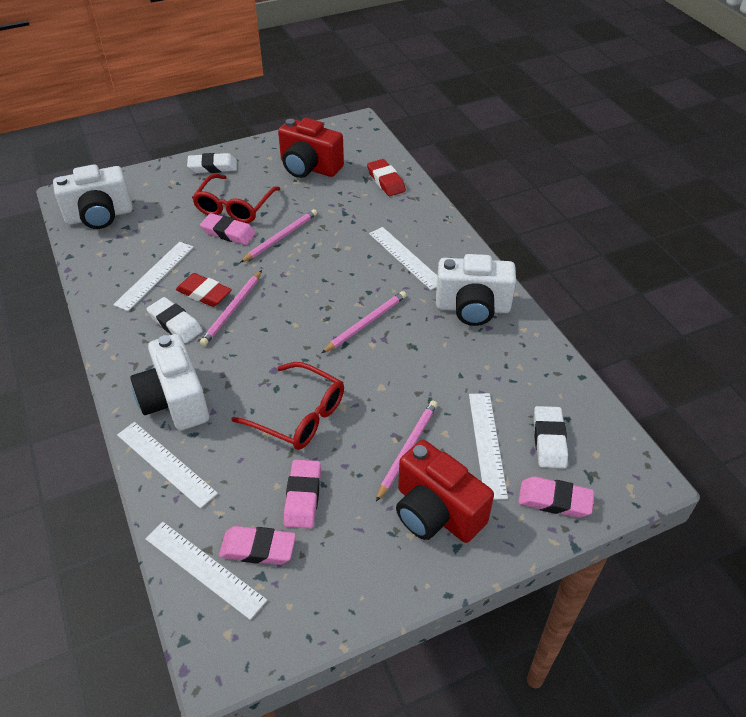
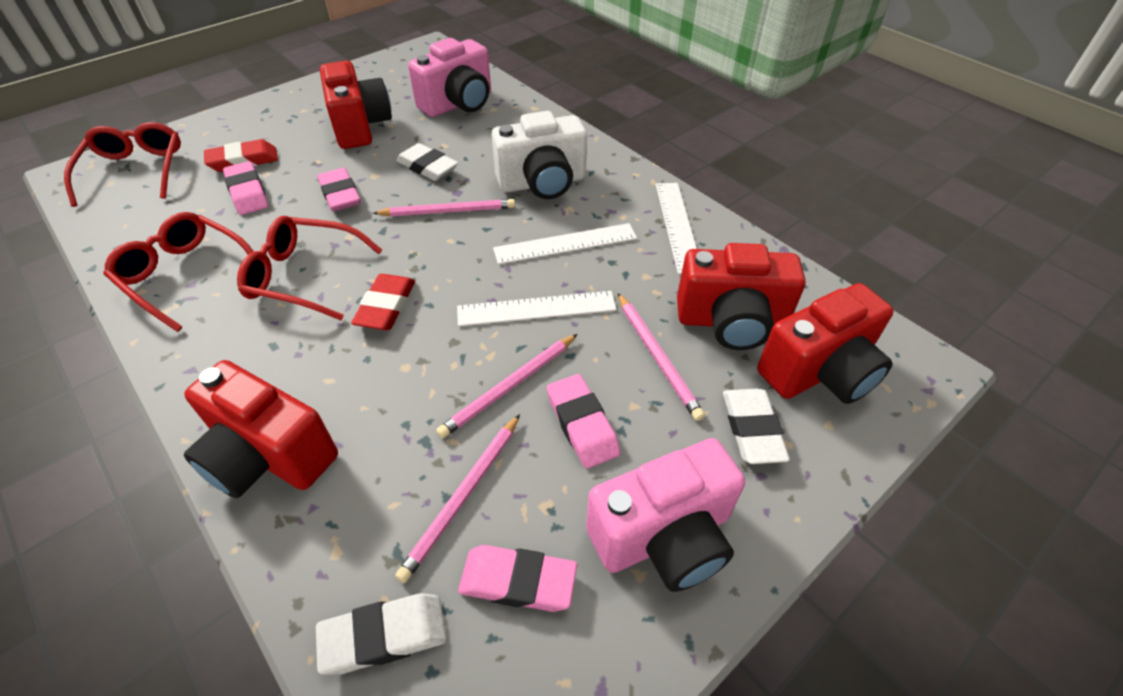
pink camera: 0 -> 2
red camera: 2 -> 4
red glasses: 2 -> 3
white camera: 3 -> 1
white ruler: 5 -> 3

